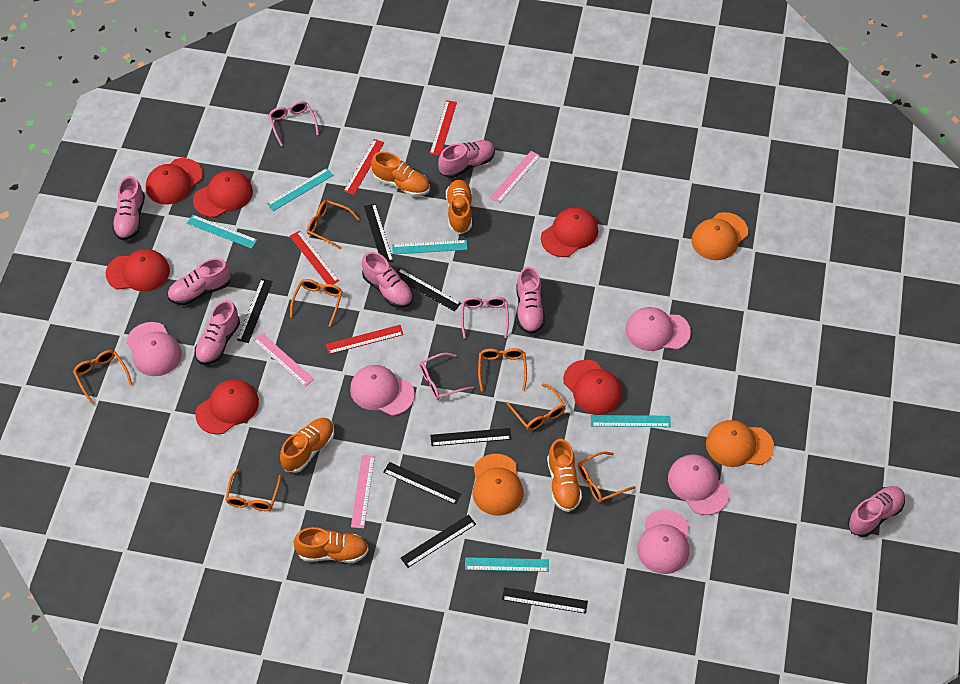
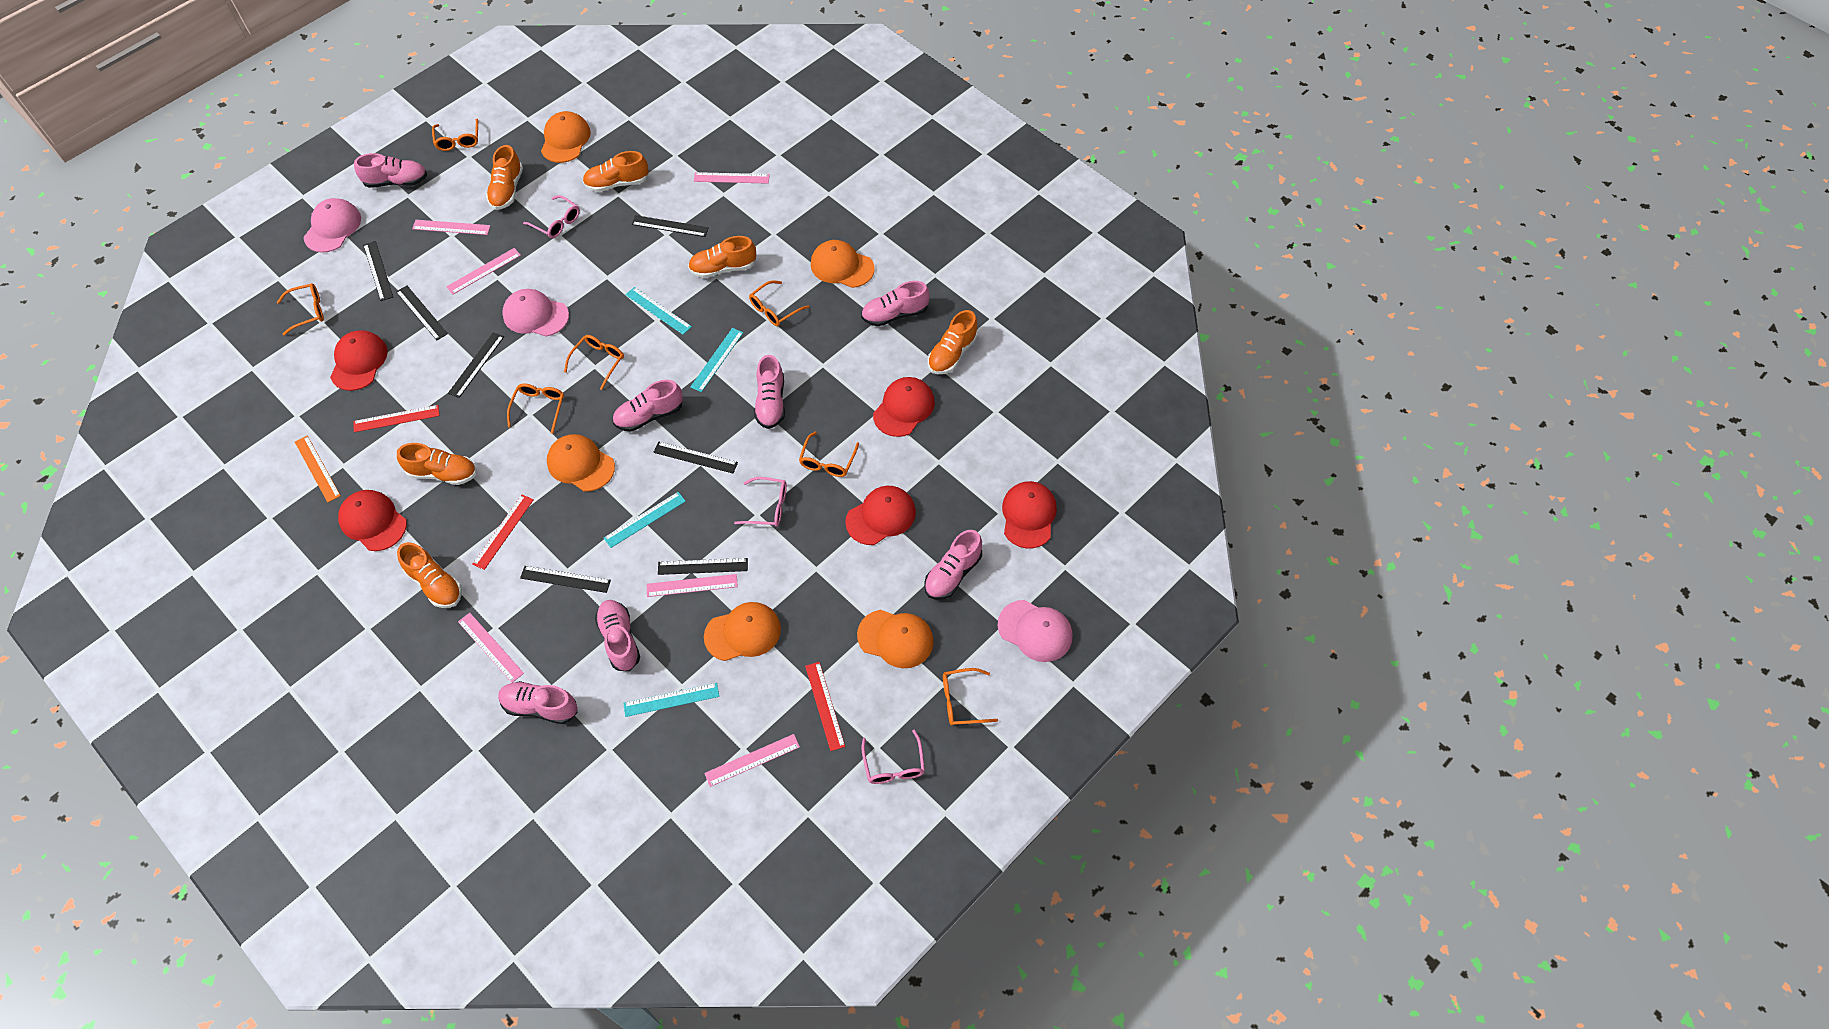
orange cap: 3 -> 5
orange ruler: 0 -> 1
orange shoe: 5 -> 6
pink cap: 5 -> 3
pink ruler: 3 -> 6
red cap: 6 -> 5
red ruler: 4 -> 3
turquoise ruler: 5 -> 4

